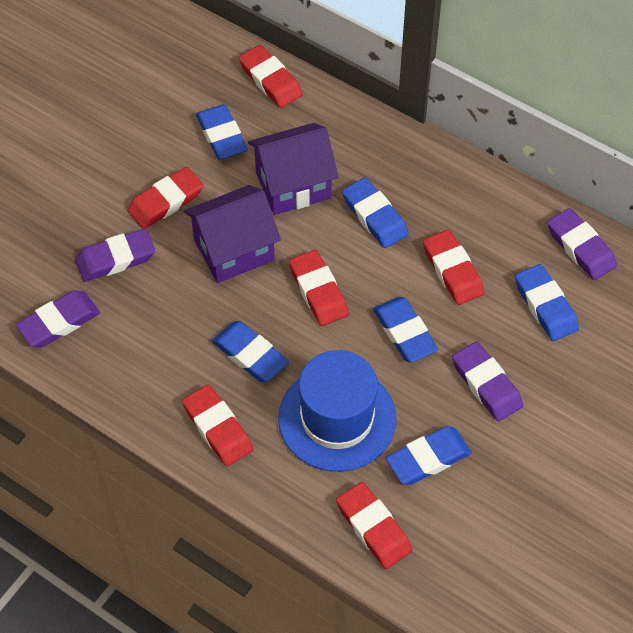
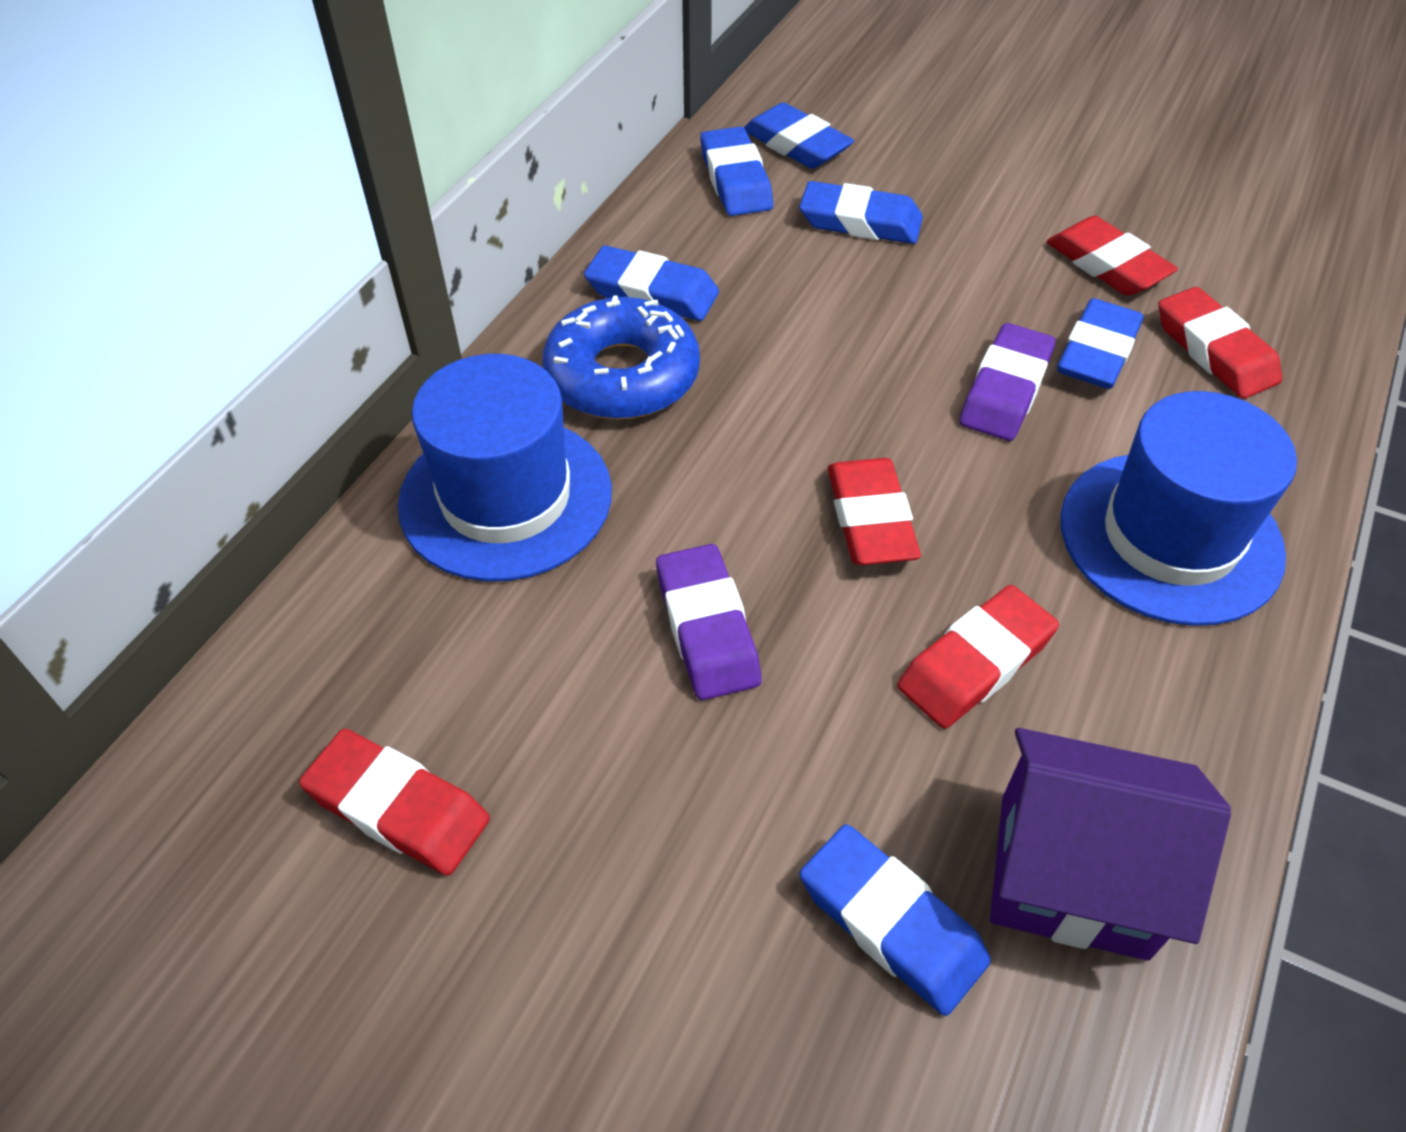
blue donut: 0 -> 1
blue hat: 1 -> 2
purple eraser: 4 -> 2
purple house: 2 -> 1
red eraser: 6 -> 5

